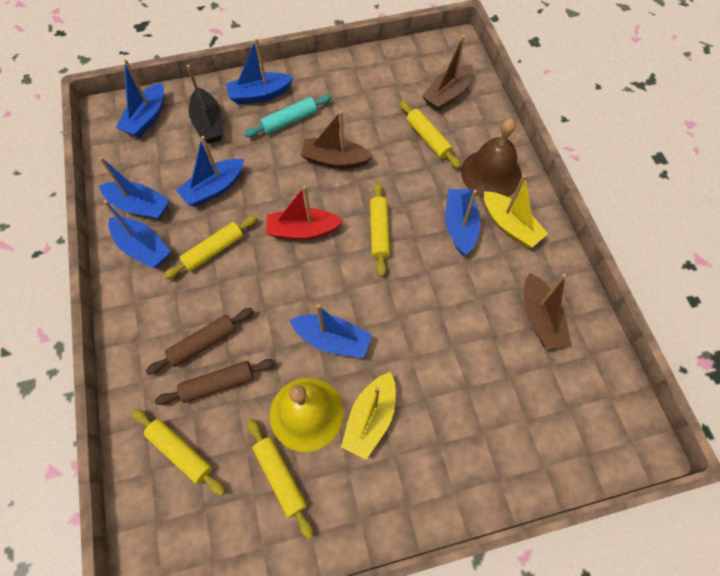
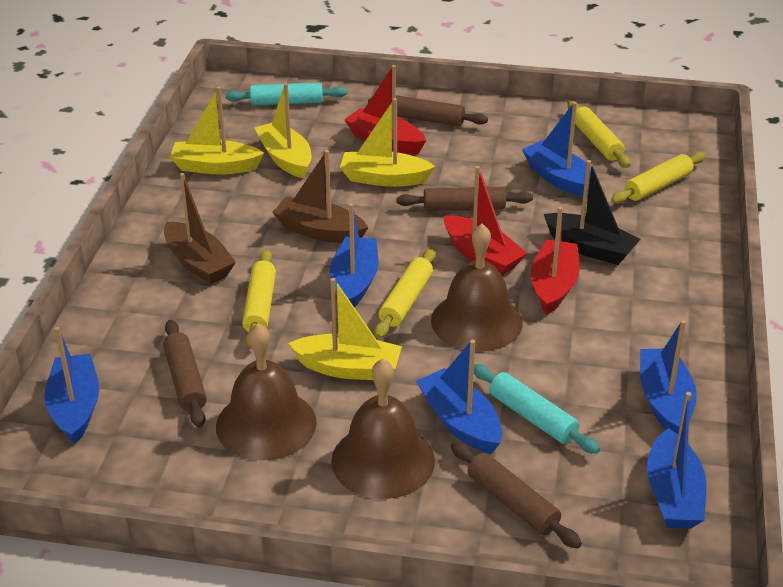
blue boat: 7 -> 6
brown bell: 1 -> 3
brown boat: 3 -> 2
brown rolling pin: 2 -> 4
red boat: 1 -> 3
turquoise rolling pin: 1 -> 2
yellow bell: 1 -> 0
yellow boat: 2 -> 4
yellow rolling pin: 5 -> 4

